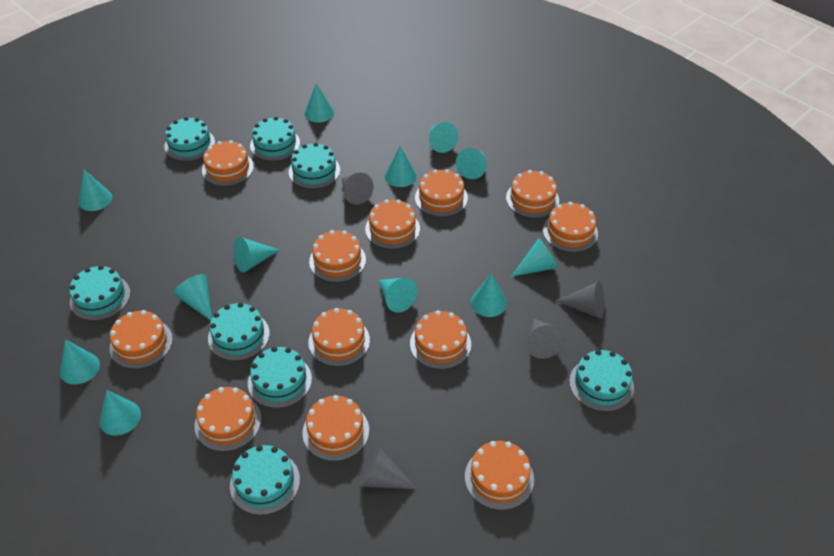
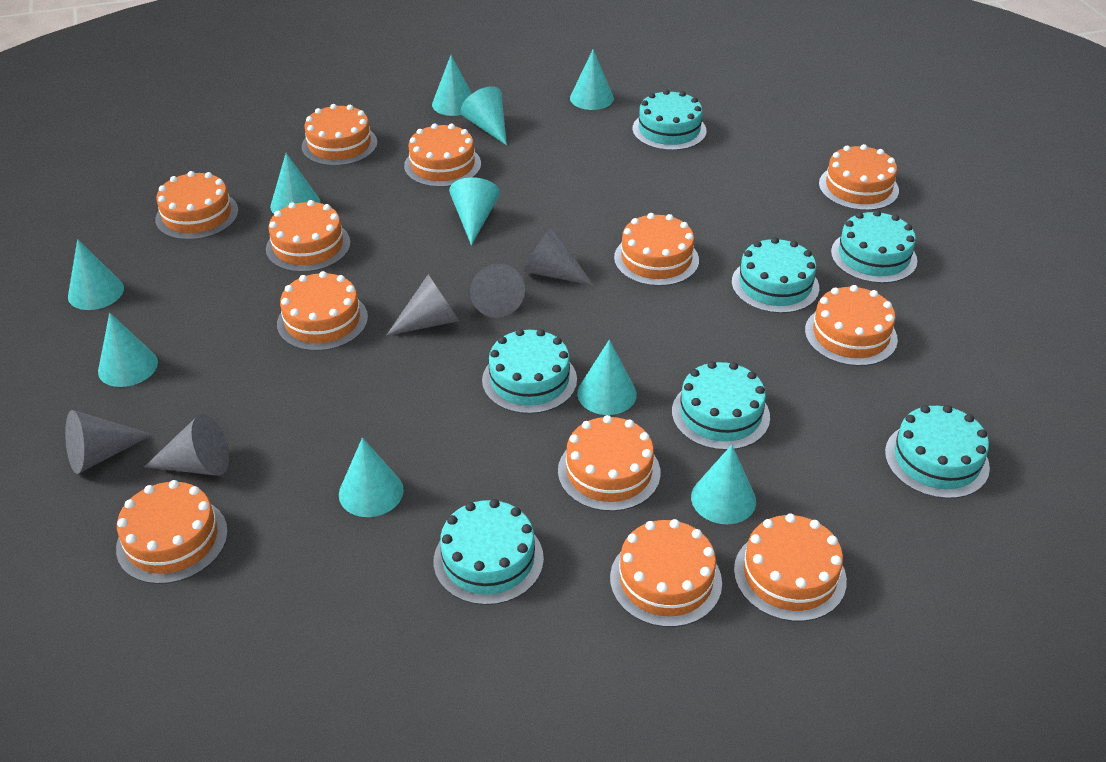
grey cone: 4 -> 5
turquoise cake: 8 -> 7
turquoise cone: 12 -> 10

